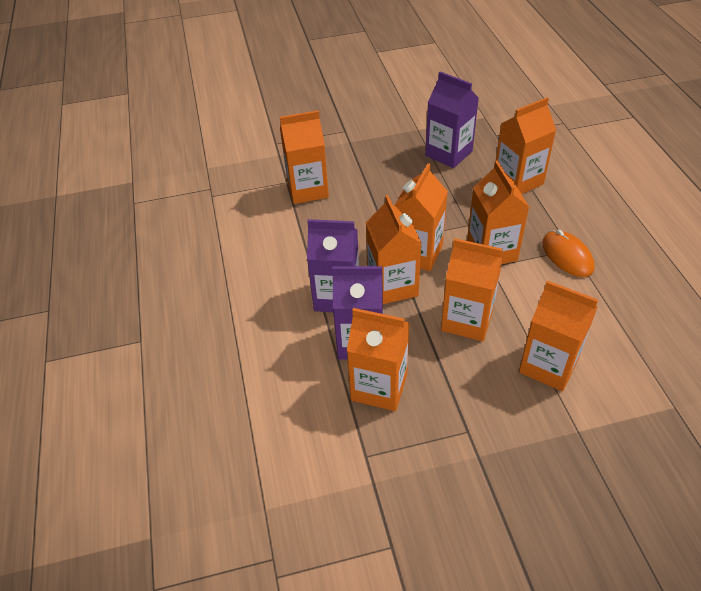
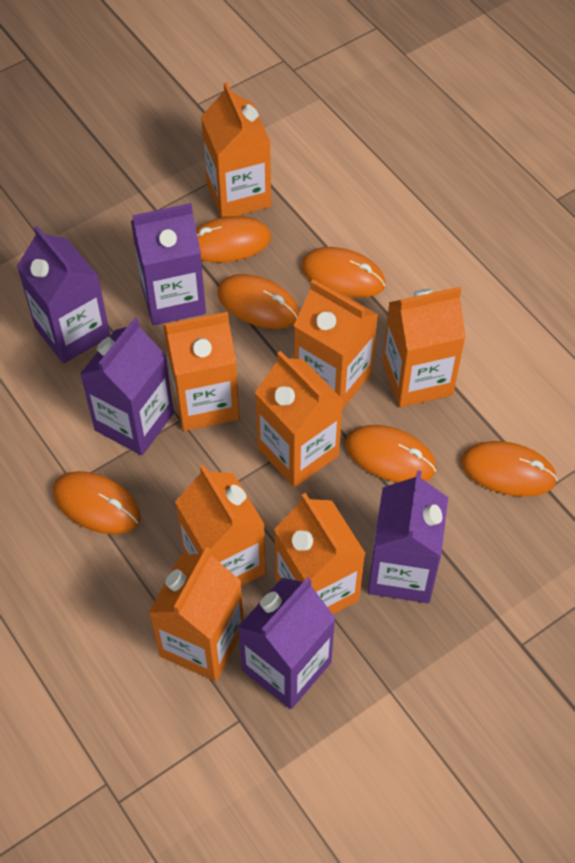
orange mouse: 1 -> 6
purple carton: 3 -> 5

